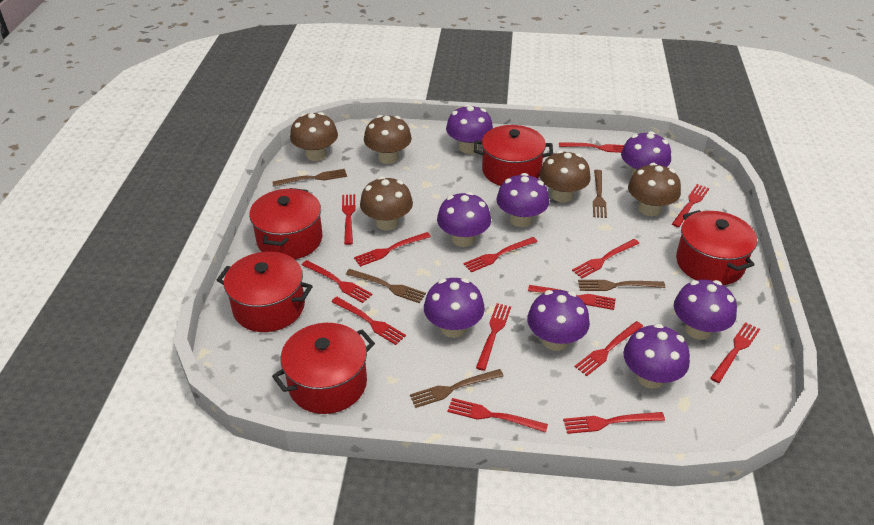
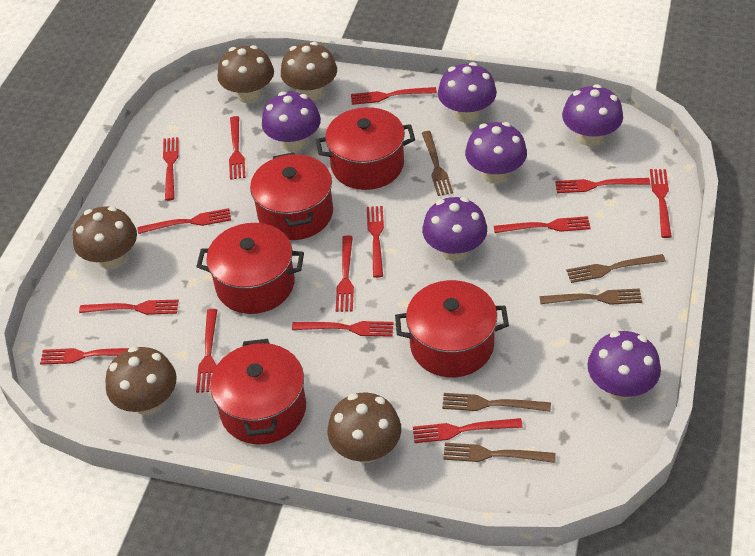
purple mushroom: 8 -> 6

